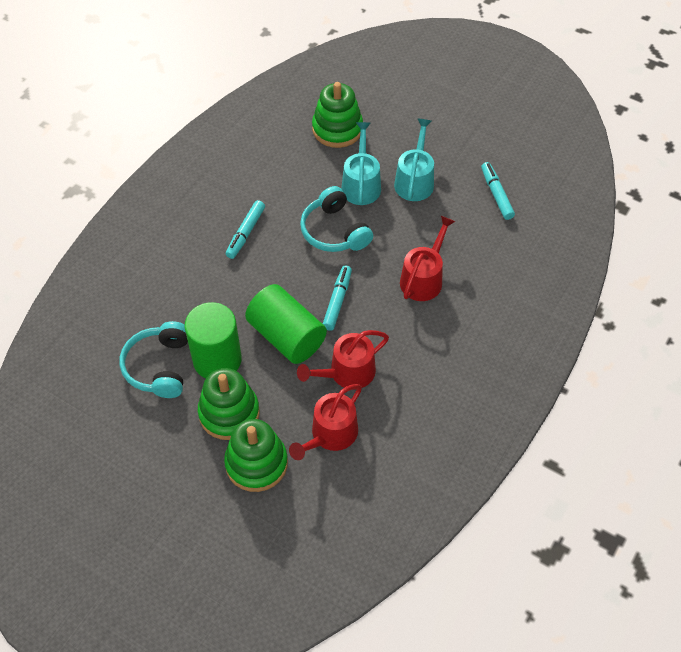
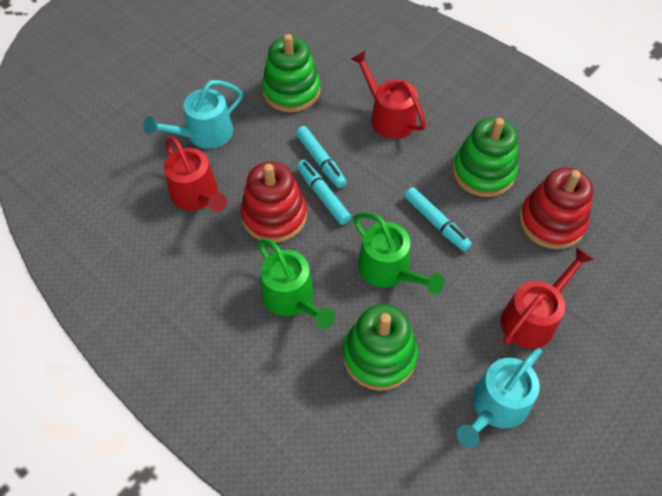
green cylinder: 2 -> 0
green watering can: 0 -> 2
red stacking toy: 0 -> 2
turquoise headphones: 2 -> 0

